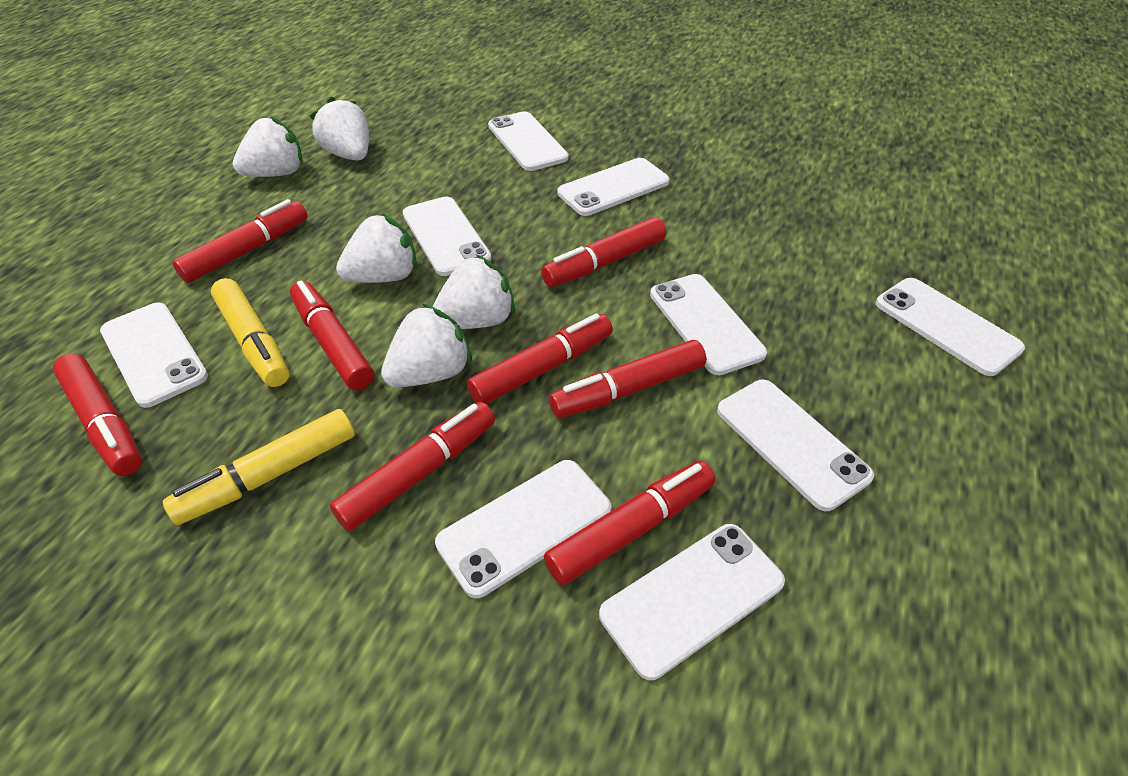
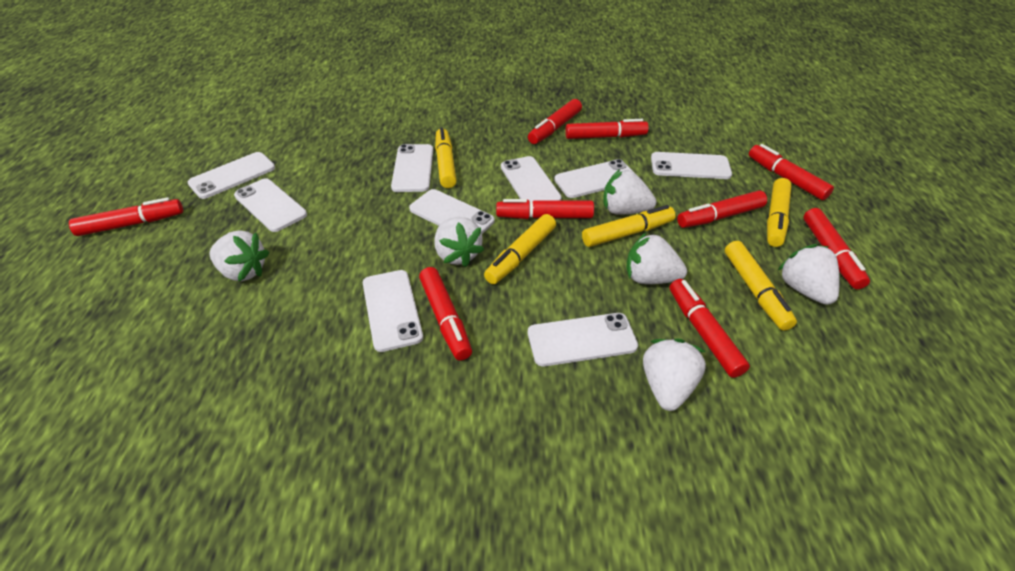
red marker: 8 -> 9
white strawberry: 5 -> 6
yellow marker: 2 -> 5

